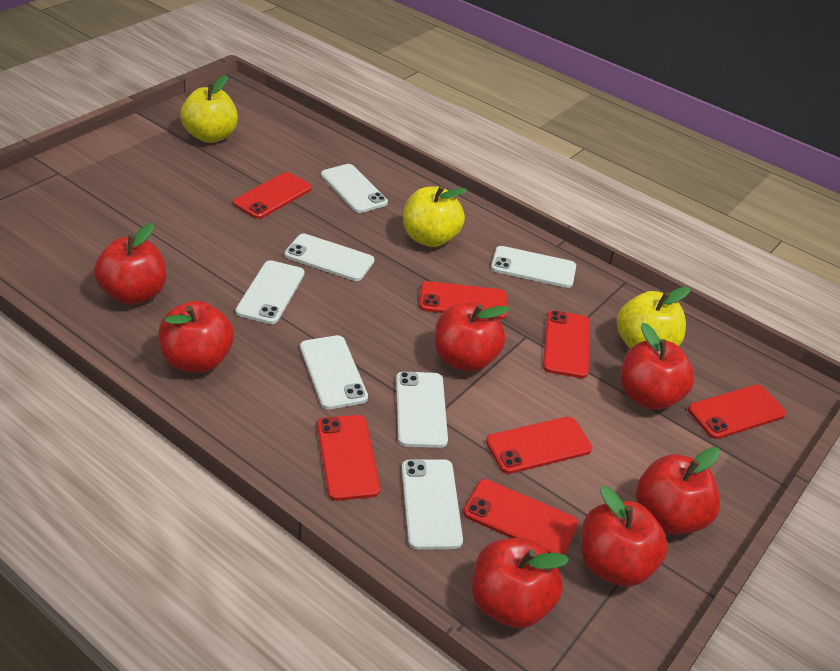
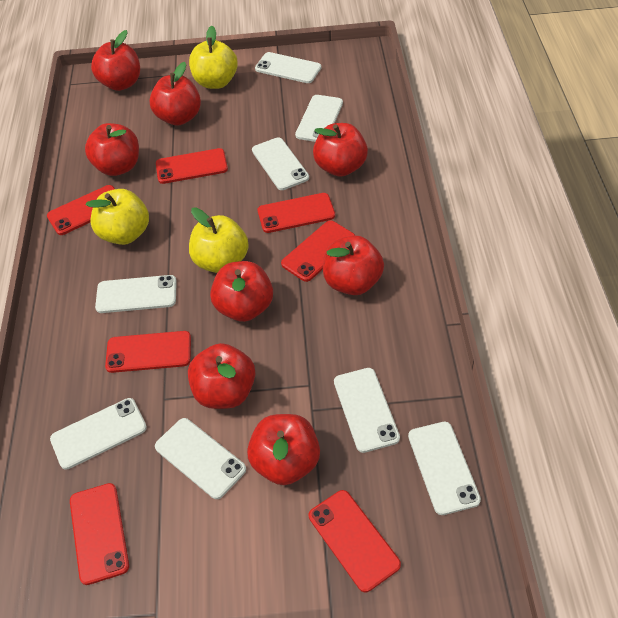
red apple: 7 -> 8
white phone: 7 -> 8

